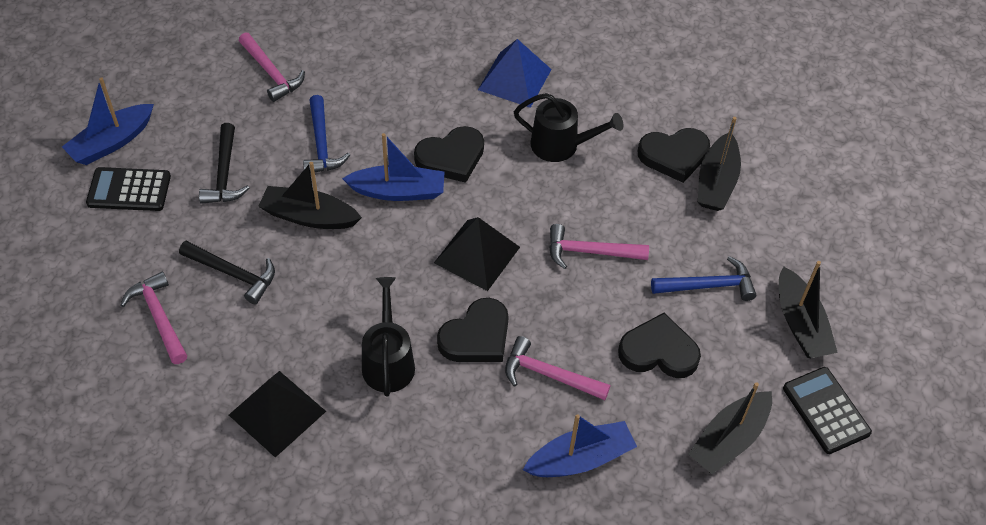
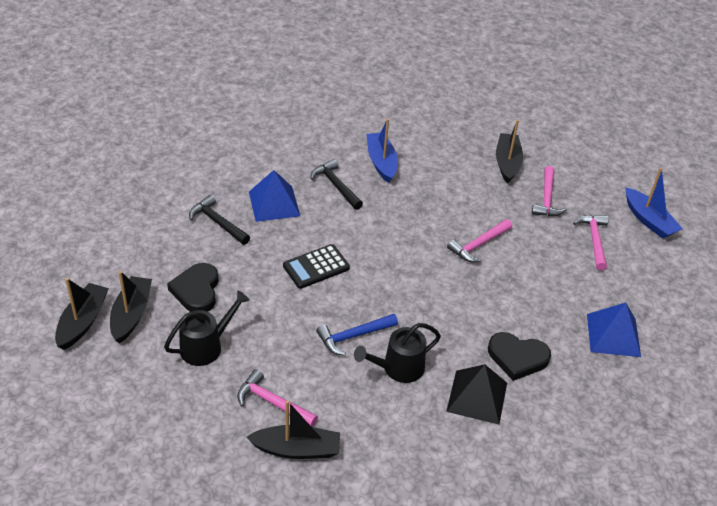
black calculator: 2 -> 1
black heart: 4 -> 2
black pyramid: 2 -> 1
blue boat: 3 -> 2
blue hammer: 2 -> 1
blue pyramid: 1 -> 2

